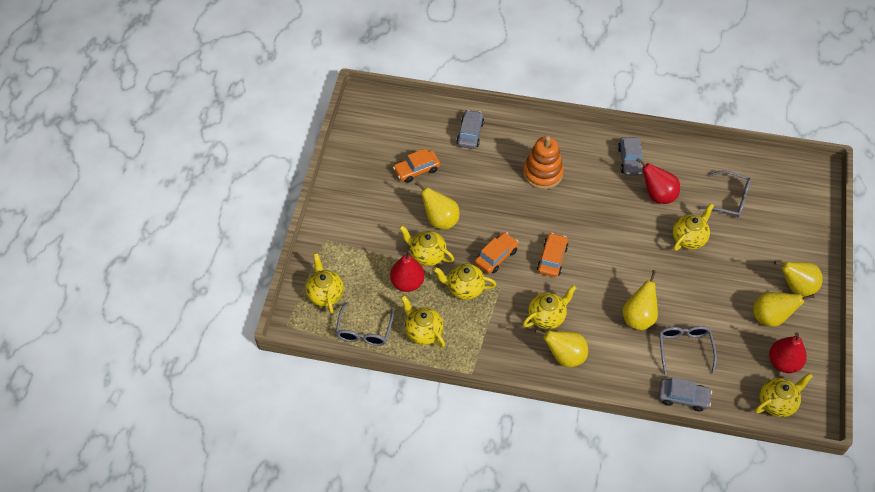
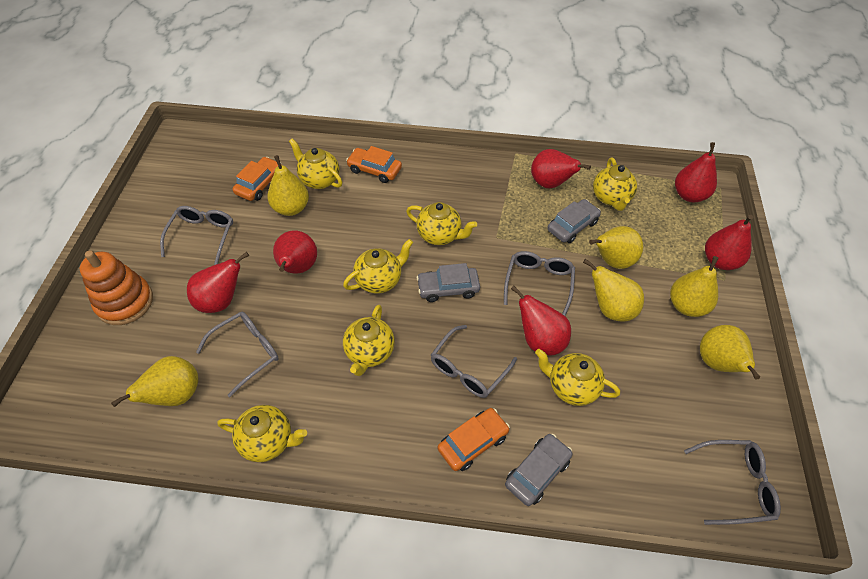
grey glasses: 3 -> 5
red pear: 3 -> 6
yellow pear: 5 -> 6

